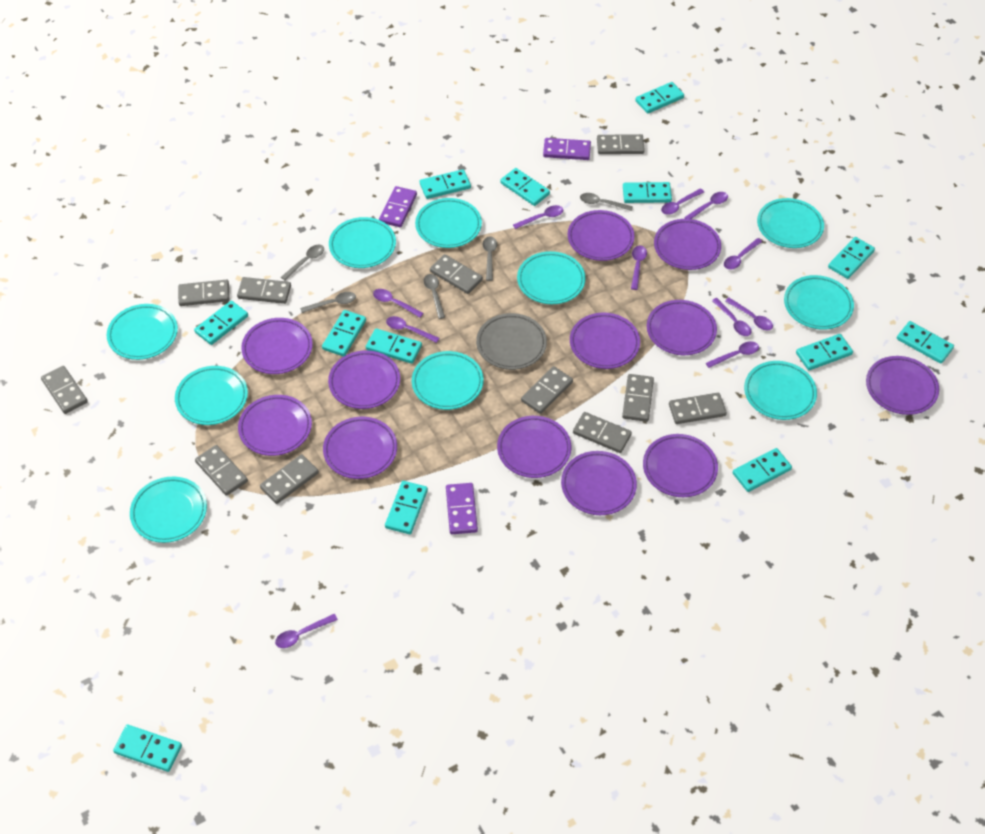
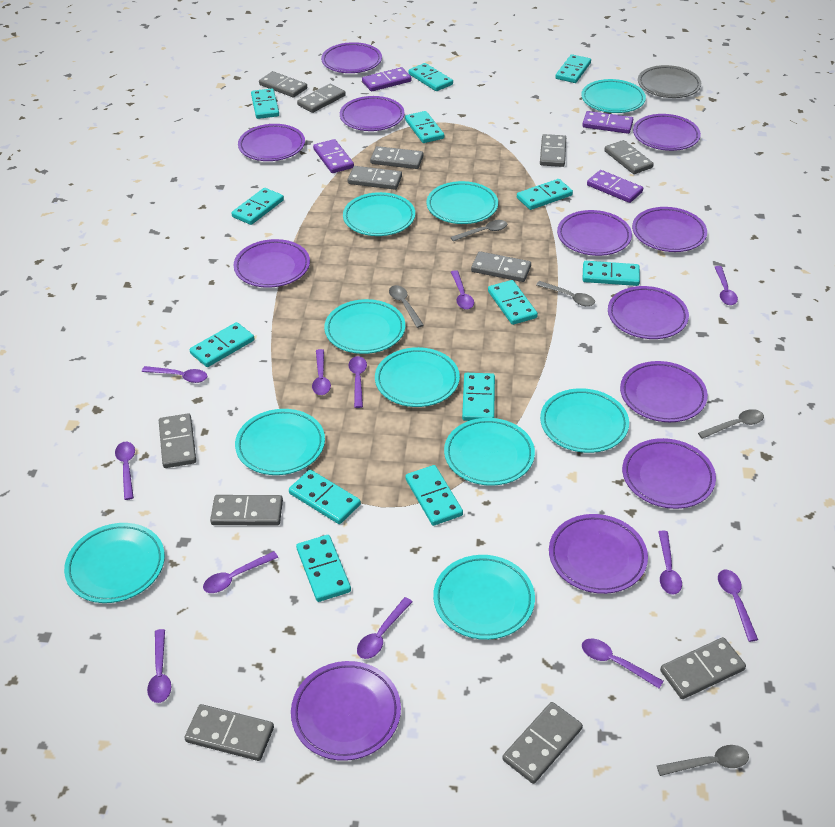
grey domino: 11 -> 12
purple domino: 3 -> 4
purple spoon: 11 -> 12

